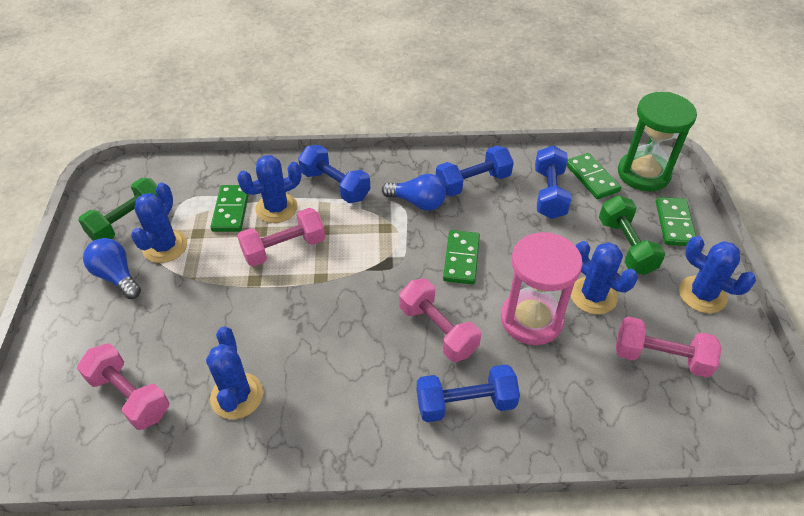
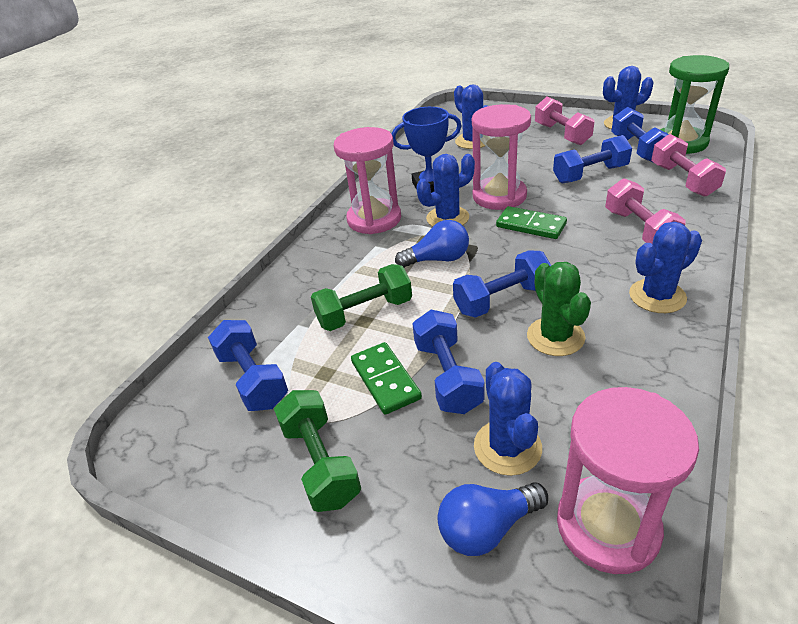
blue dumbbell: 4 -> 5
blue trophy: 0 -> 1
green cactus: 0 -> 1
green domino: 4 -> 2
pink dumbbell: 4 -> 3
pink hourglass: 1 -> 3

